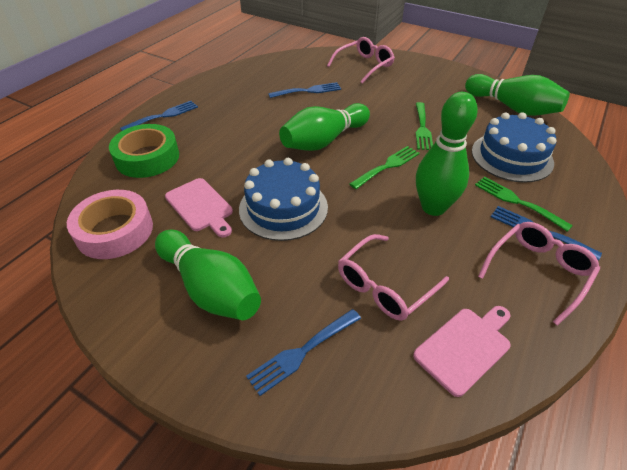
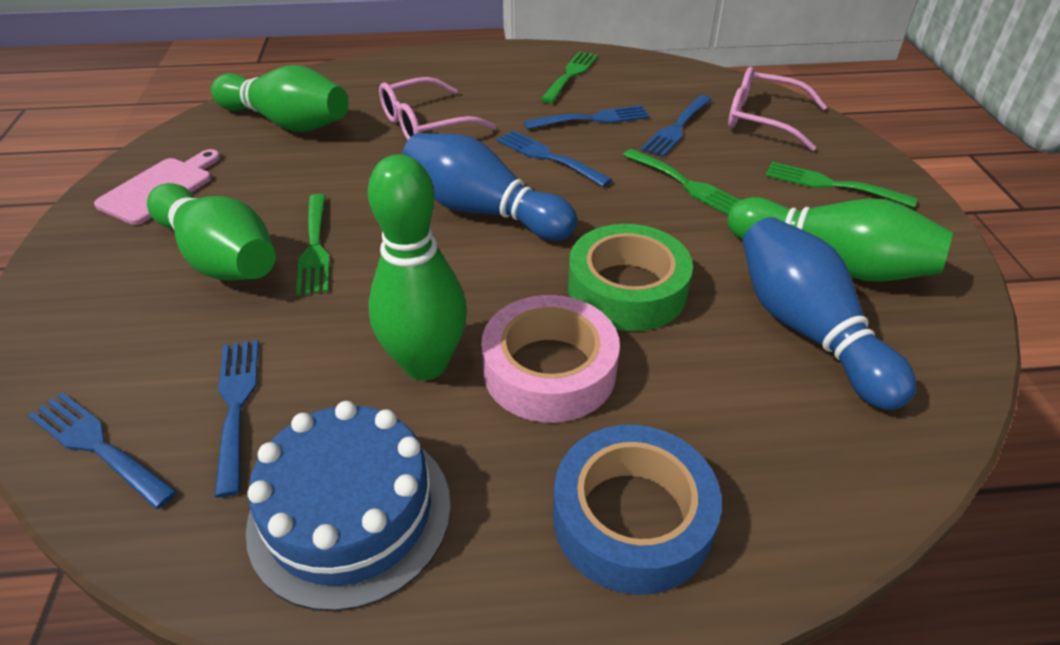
blue bowling pin: 0 -> 2
blue cake: 2 -> 1
blue fork: 4 -> 5
blue tape: 0 -> 1
green fork: 3 -> 4
pink cutting board: 2 -> 1
pink glasses: 3 -> 2

